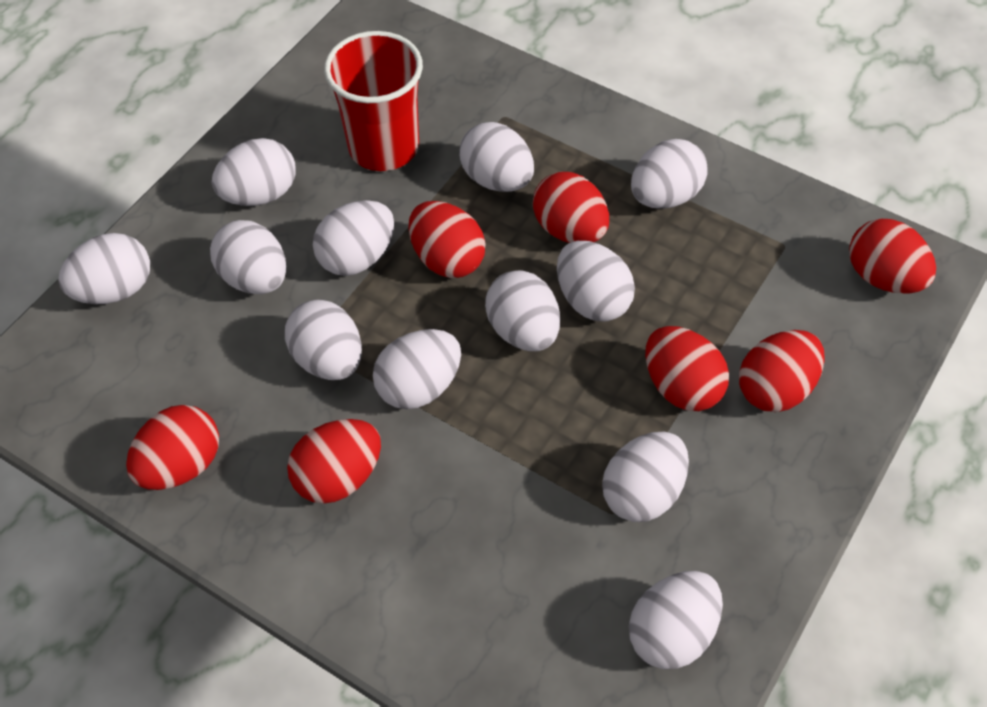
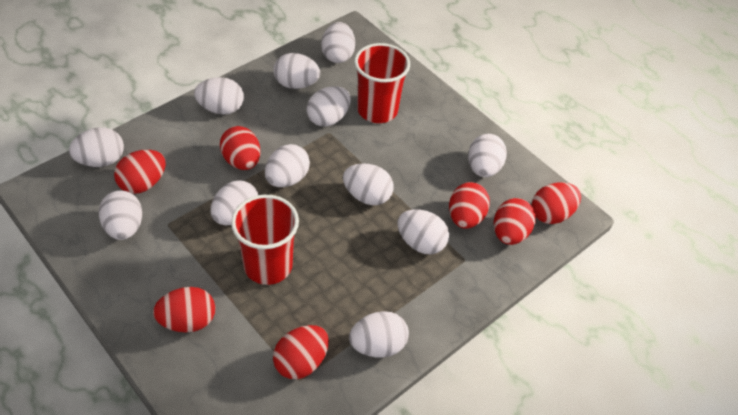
red cup: 1 -> 2

